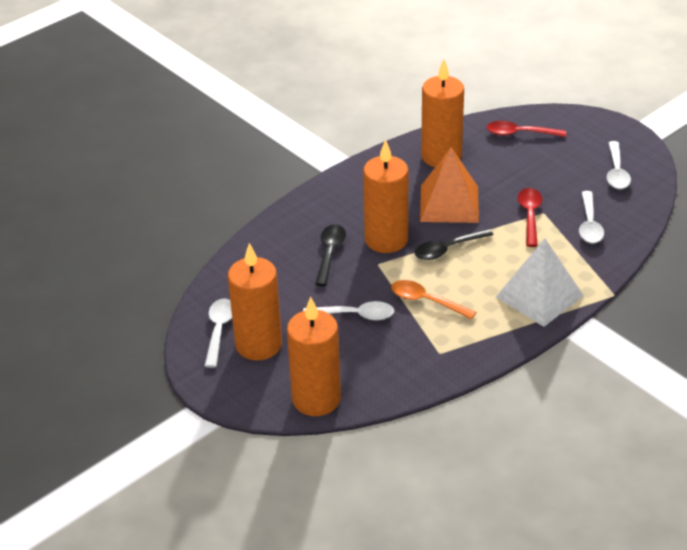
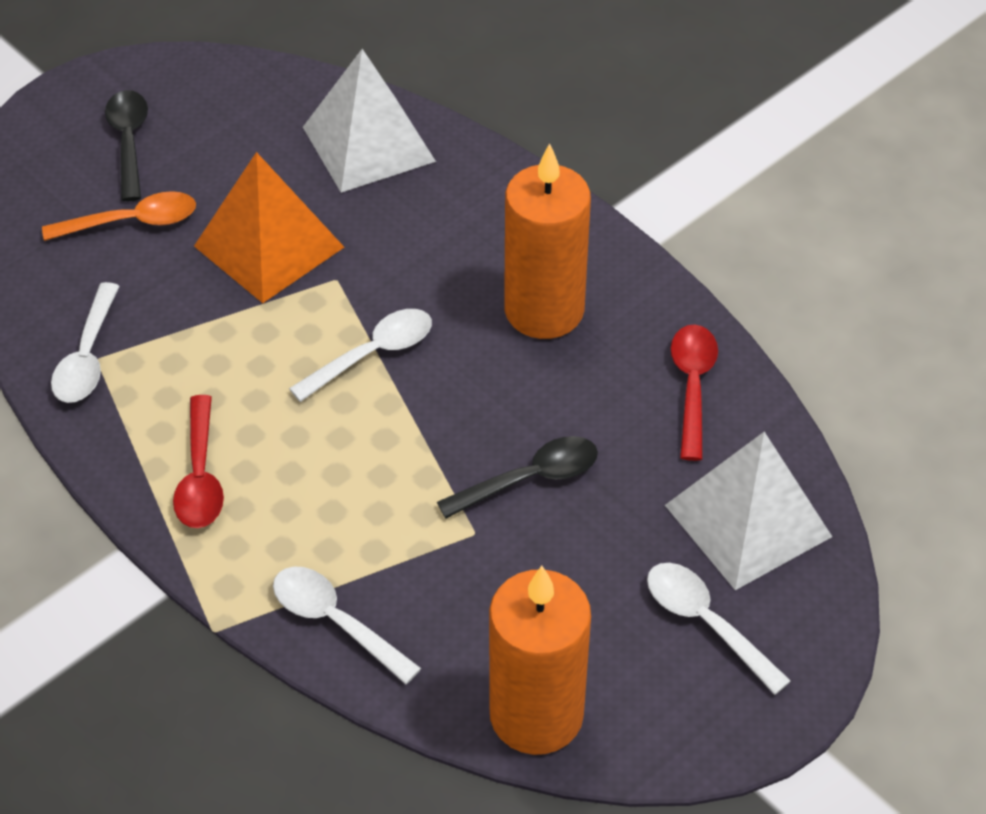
orange candle: 4 -> 2
white pyramid: 1 -> 2

